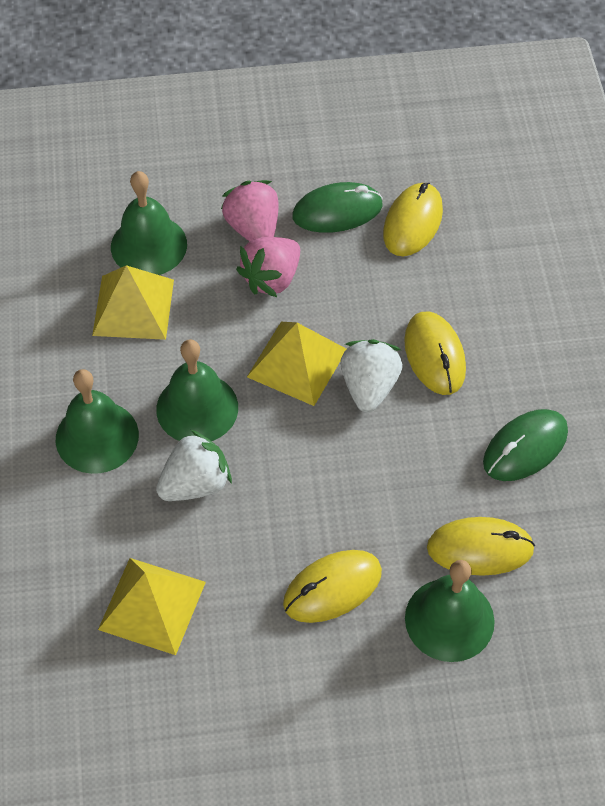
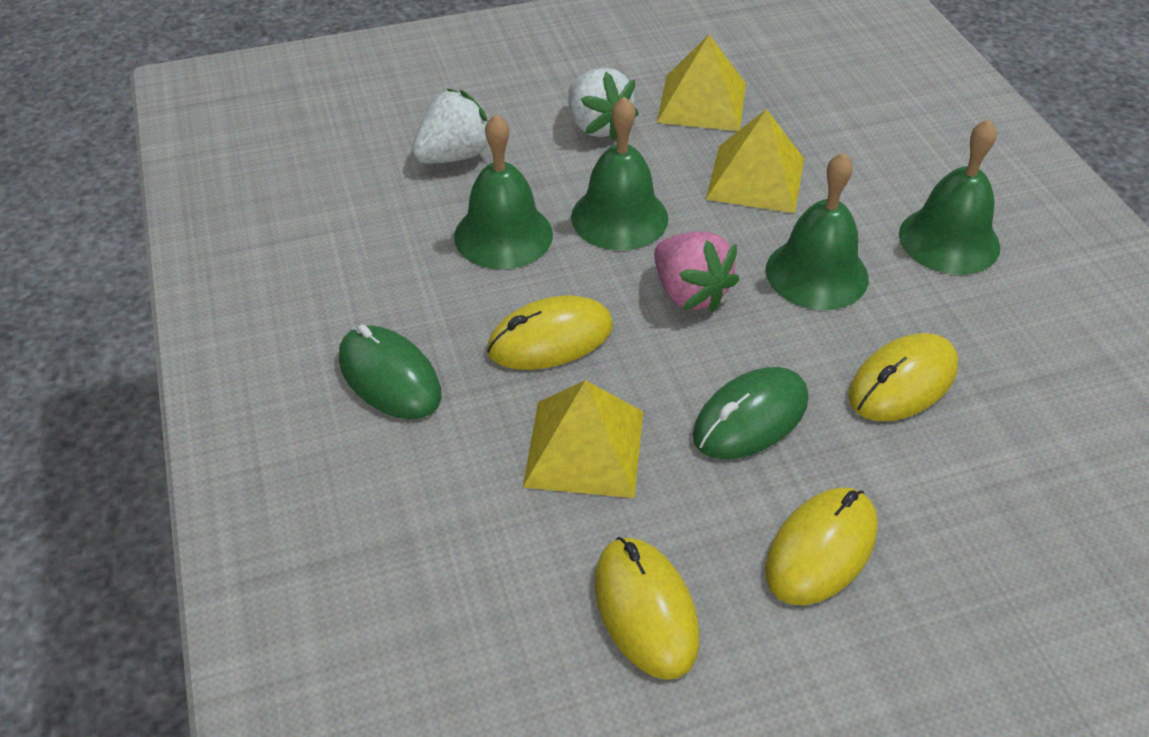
pink strawberry: 2 -> 1

